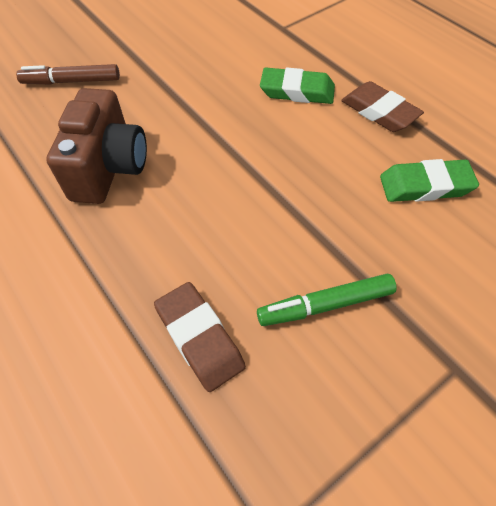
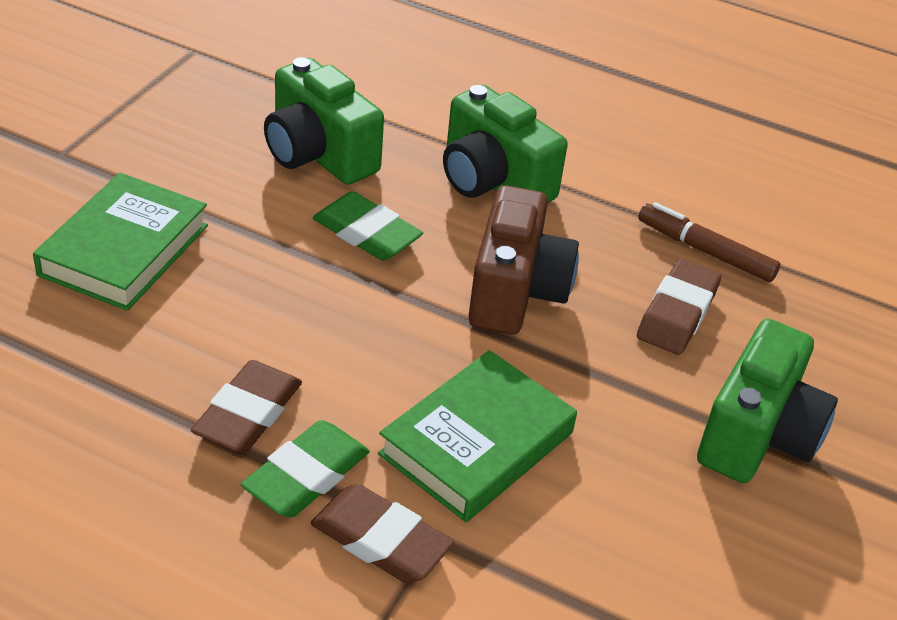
brown eraser: 2 -> 3
green book: 0 -> 2
green camera: 0 -> 3
green marker: 1 -> 0

